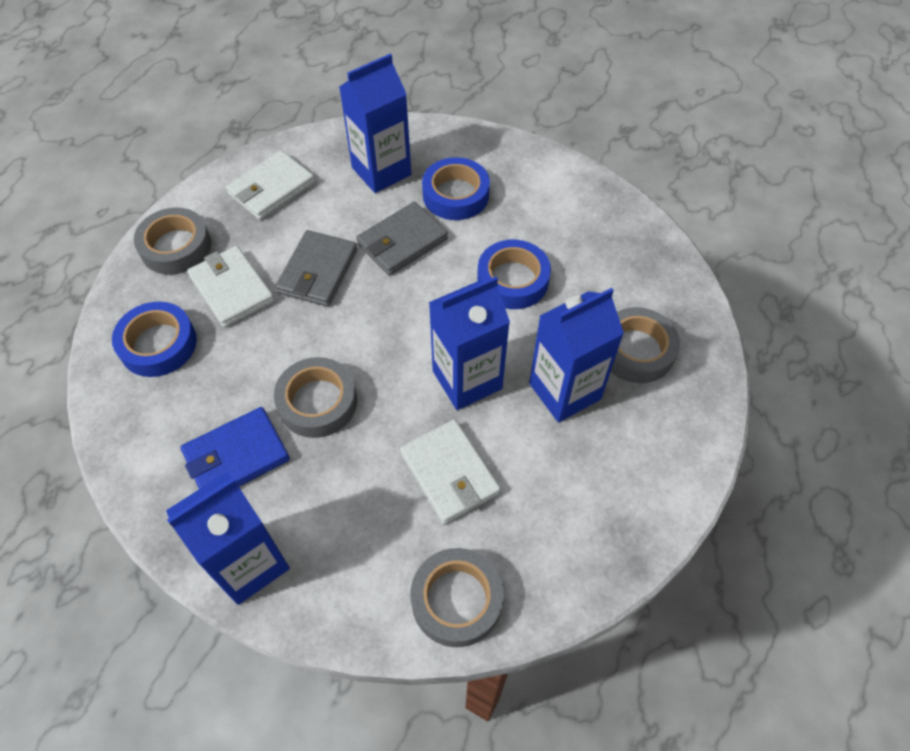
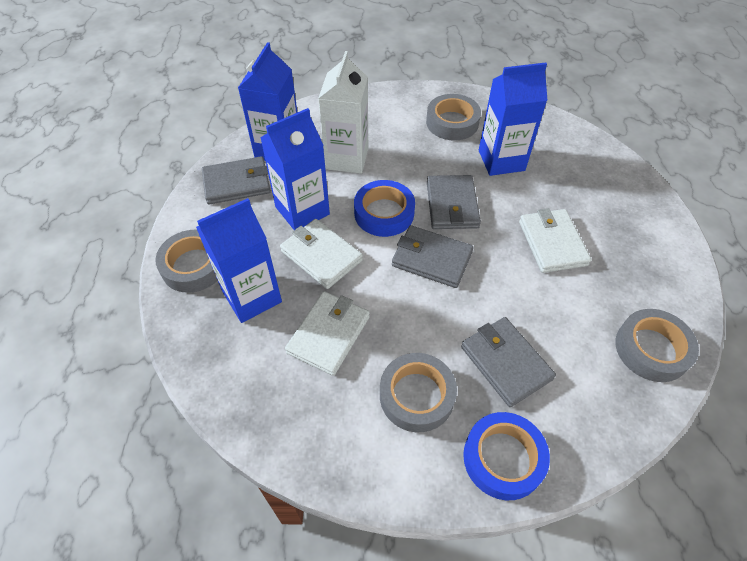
blue tape: 3 -> 2
blue wallet: 1 -> 0
grey wallet: 2 -> 4
white carton: 0 -> 1

